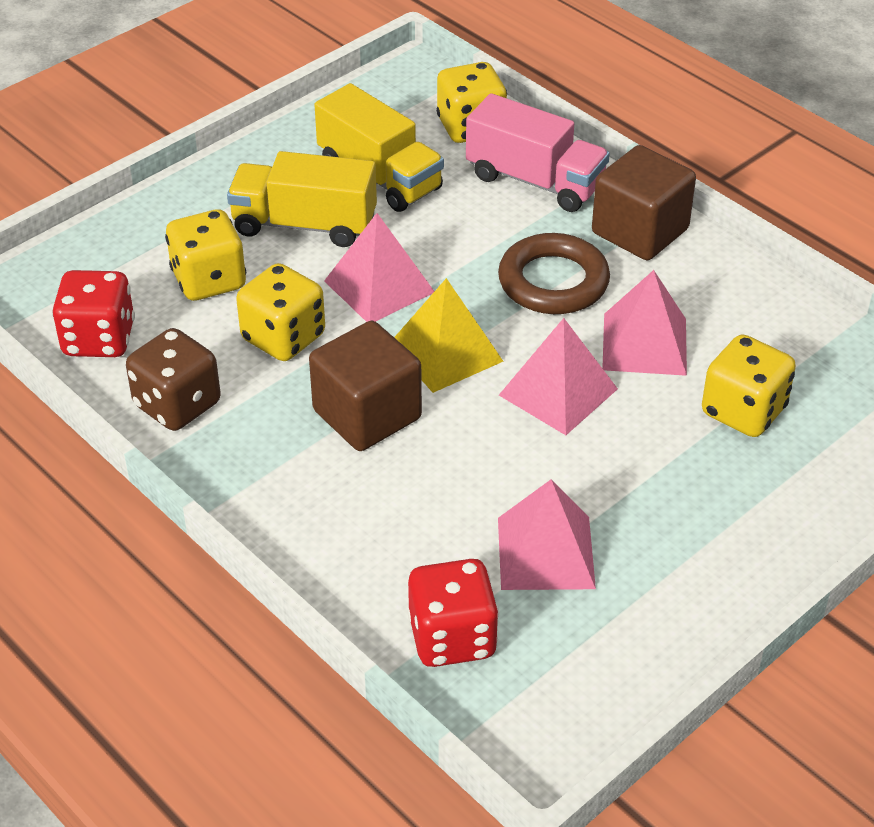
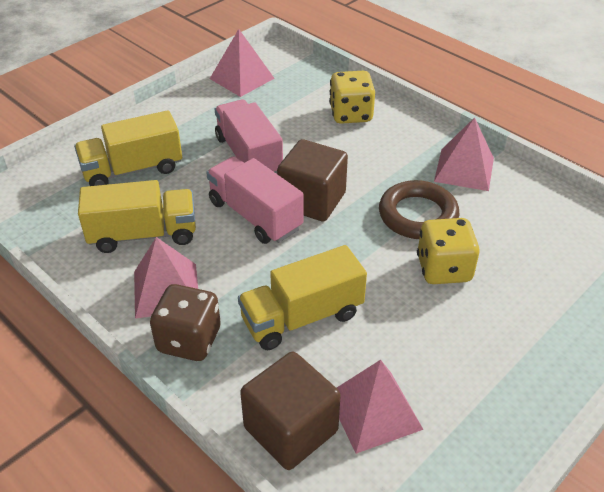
pink truck: 1 -> 2
red dice: 2 -> 0
yellow dice: 4 -> 2
yellow pyramid: 1 -> 0
yellow truck: 2 -> 3

